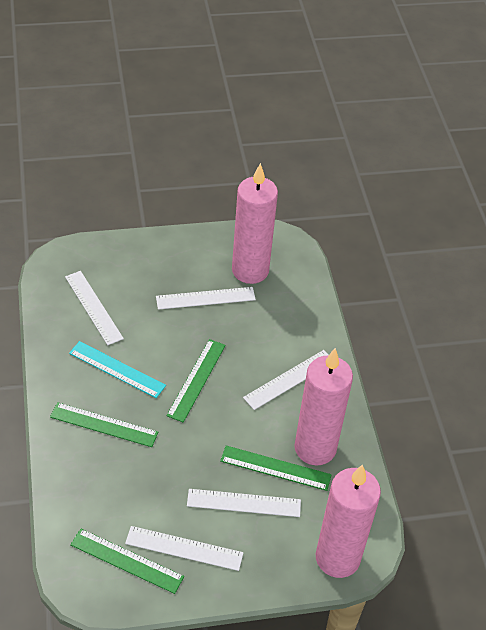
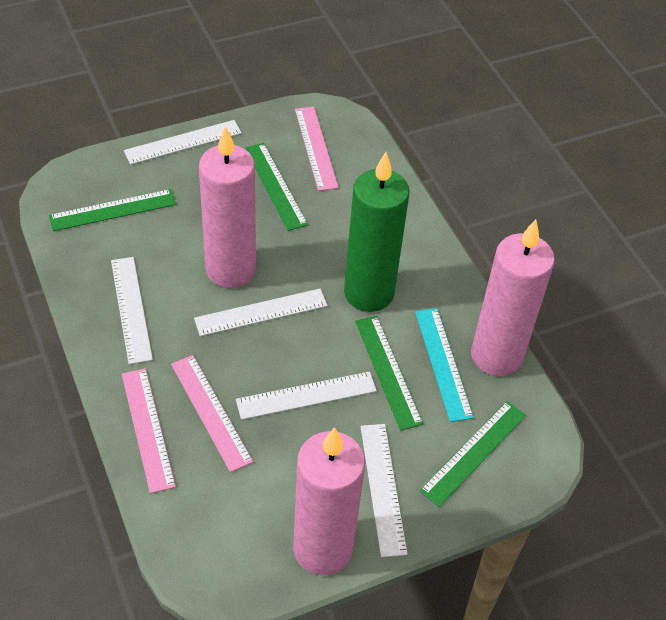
green candle: 0 -> 1
pink ruler: 0 -> 3

